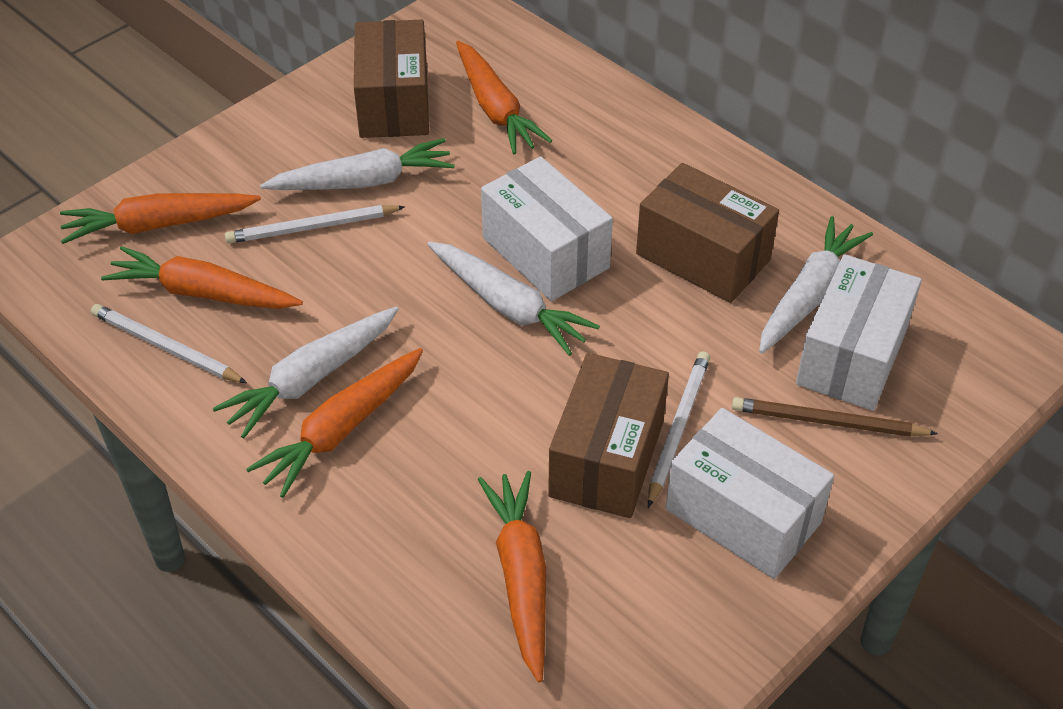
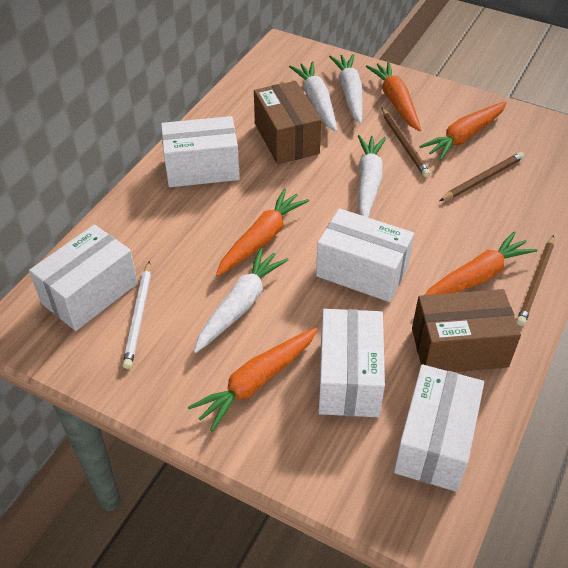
brown box: 3 -> 2
brown pencil: 1 -> 3
white box: 3 -> 5
white pencil: 3 -> 1

